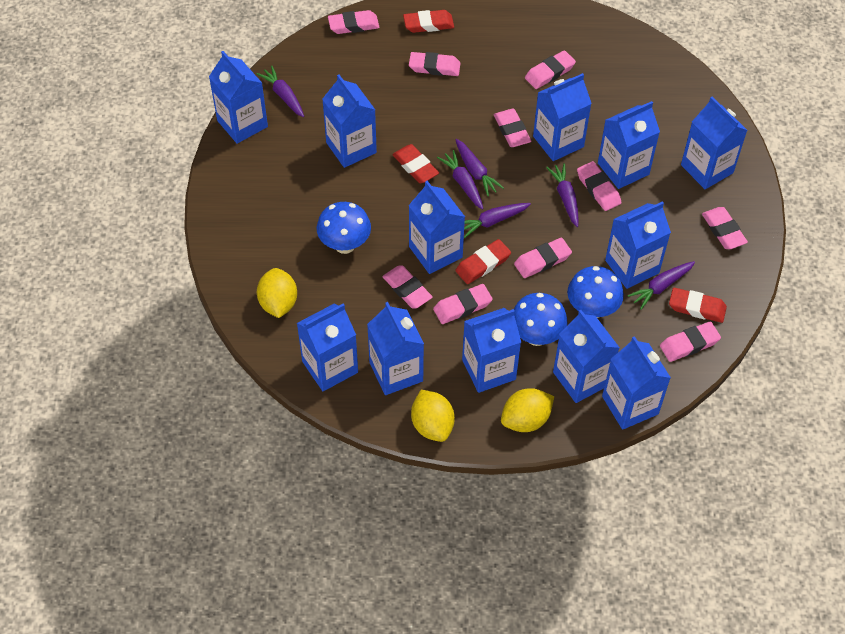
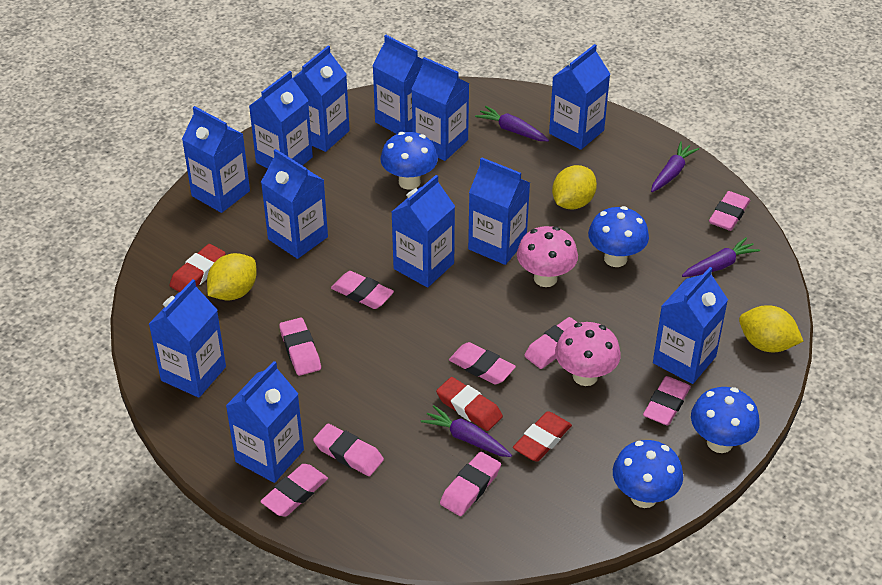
blue mushroom: 3 -> 4
pink eraser: 10 -> 9
pink mushroom: 0 -> 2
purple carrot: 6 -> 4
red eraser: 4 -> 3

